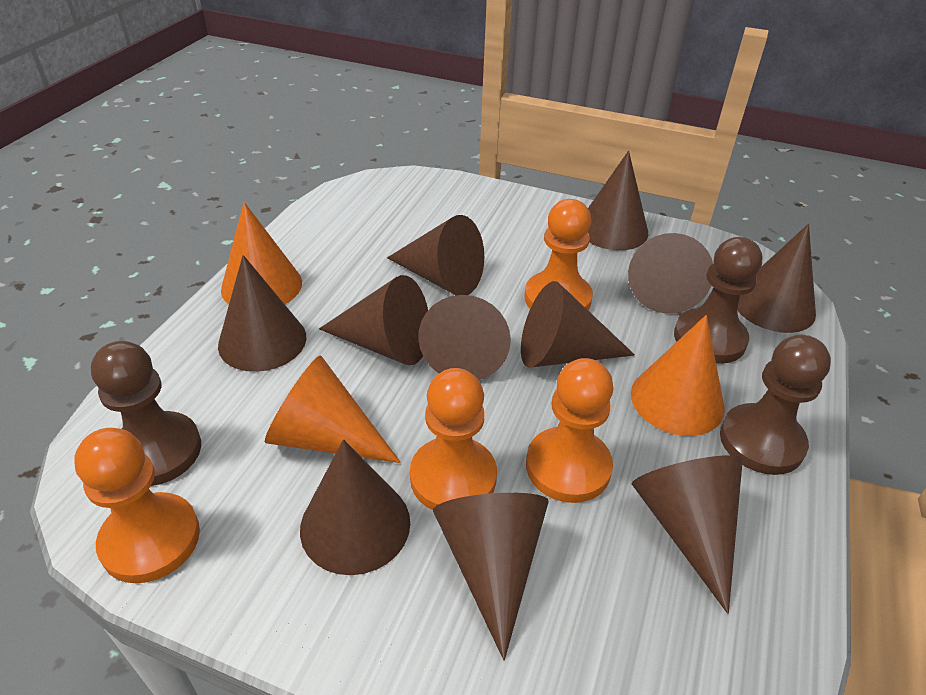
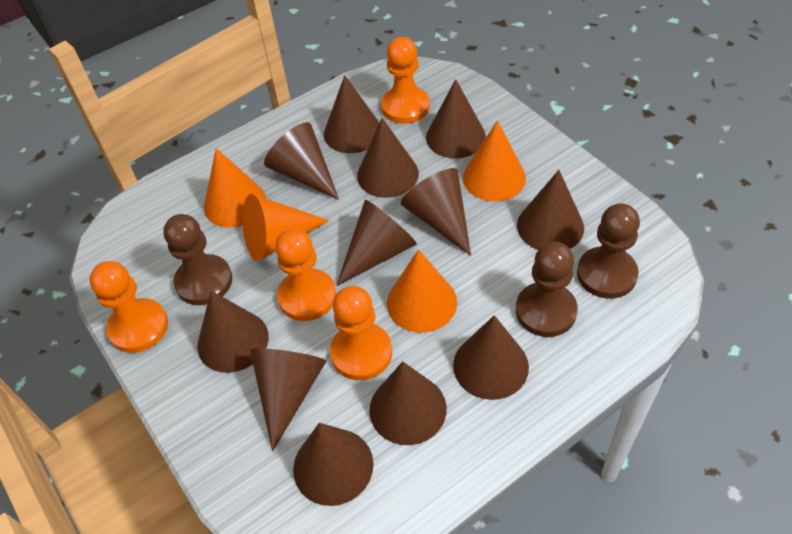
brown cone: 11 -> 12
orange cone: 3 -> 4

